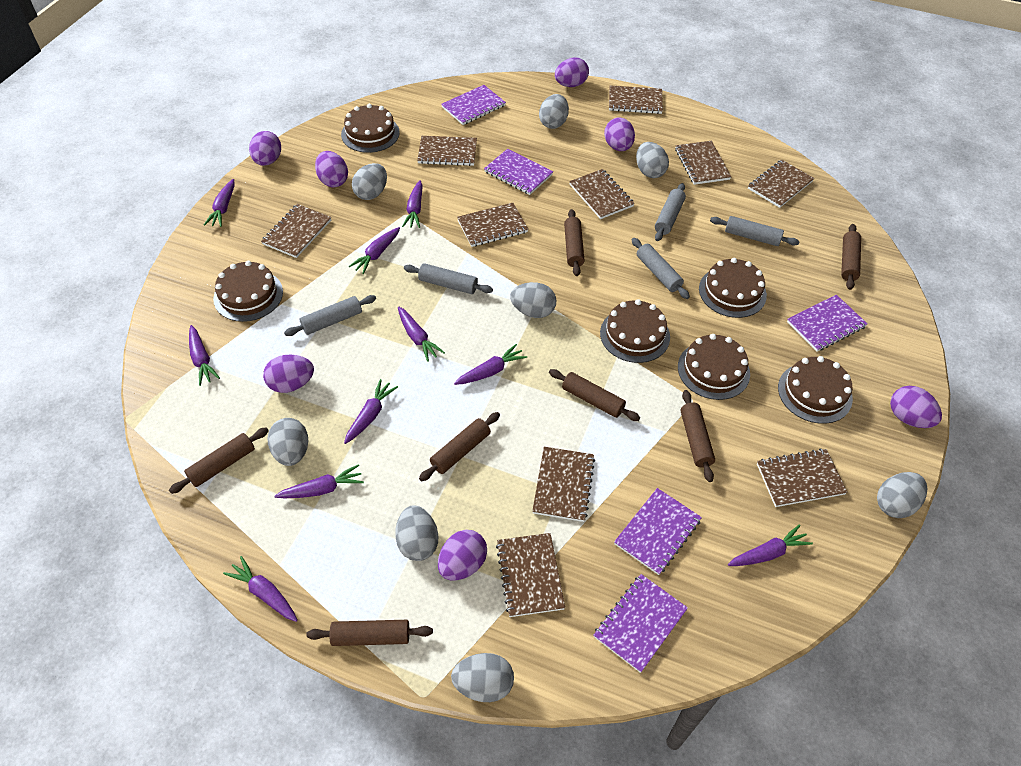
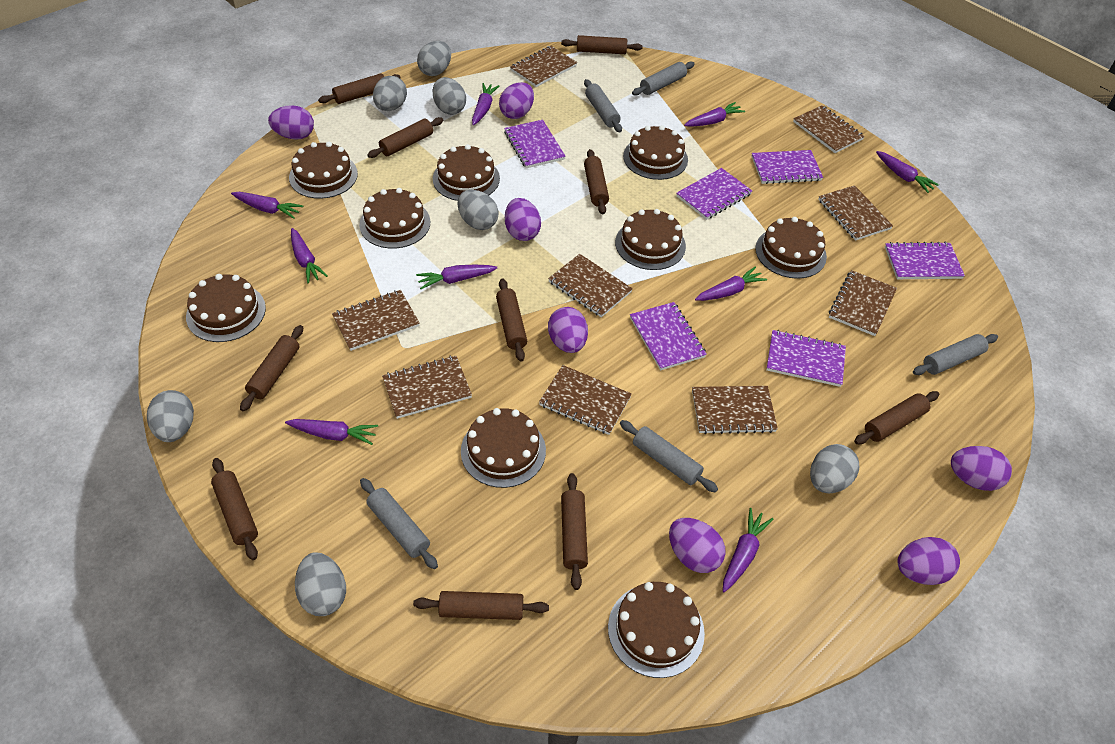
brown cake: 6 -> 9
brown notebook: 10 -> 9
brown rolling pin: 7 -> 10
grey egg: 8 -> 7
purple carrot: 10 -> 9
purple notebook: 5 -> 6

